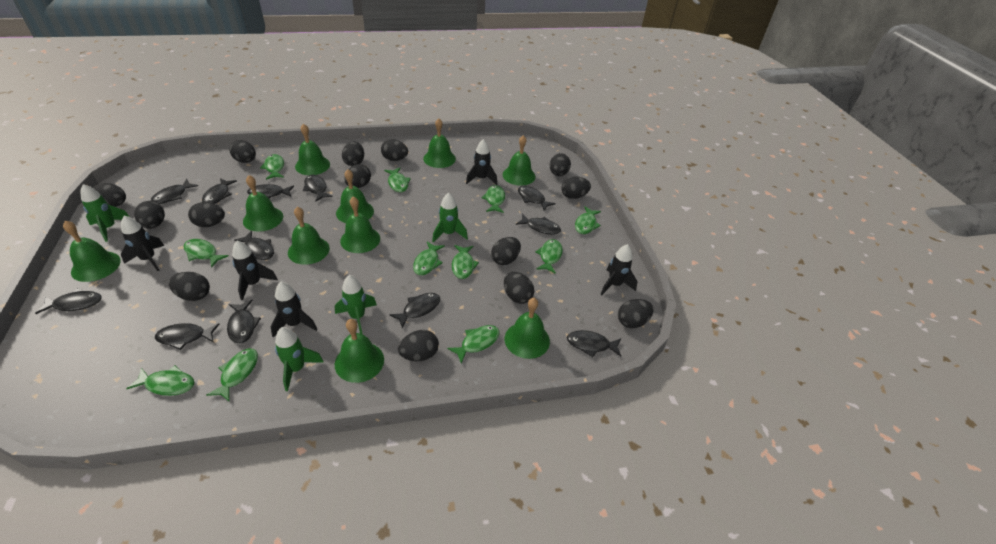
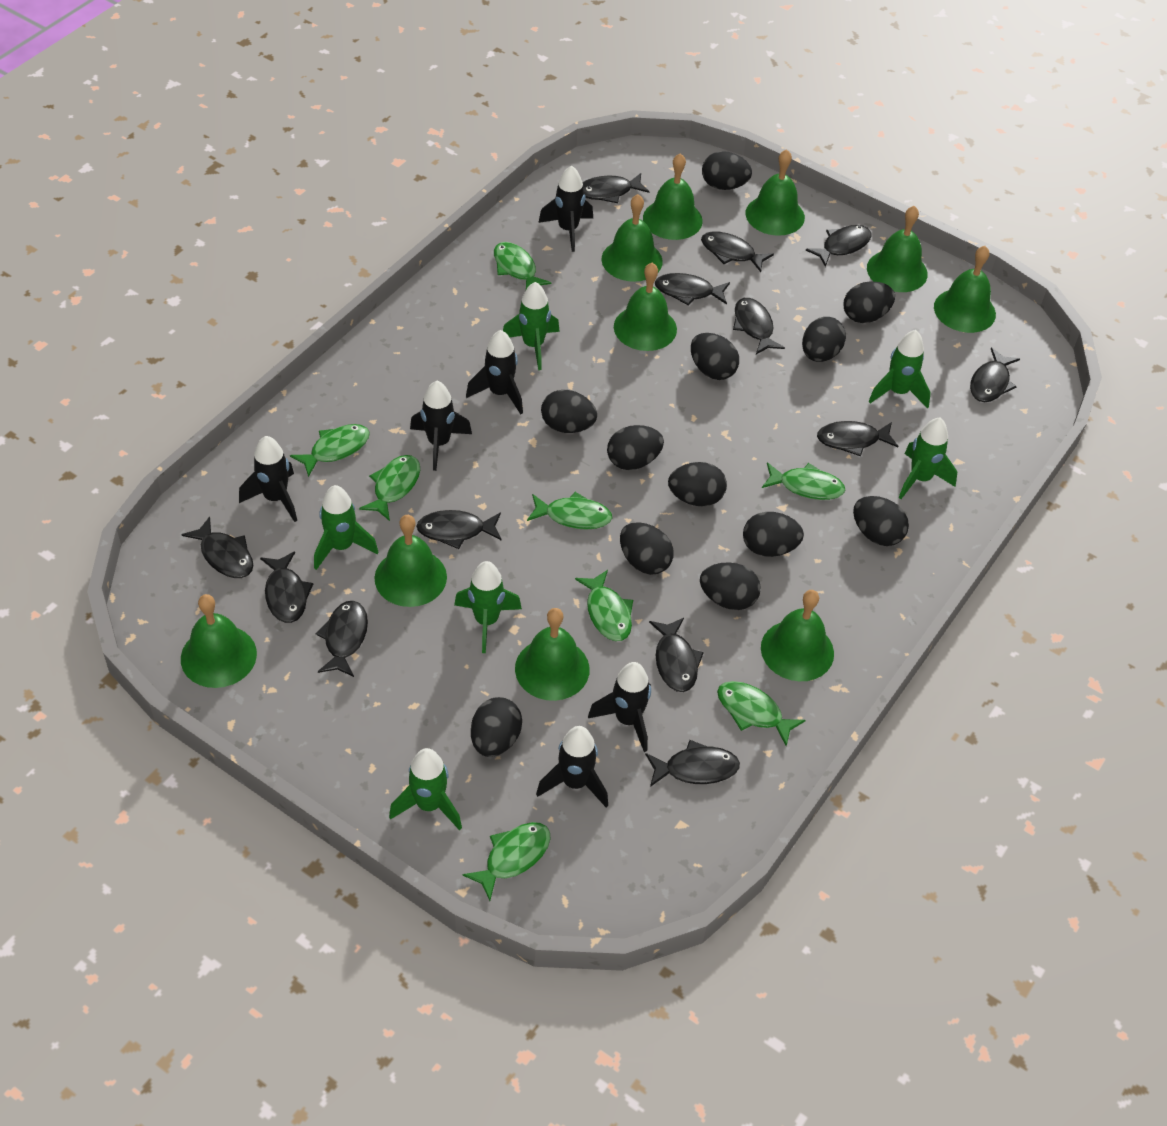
black egg: 14 -> 12
black fish: 12 -> 13
black rocket: 5 -> 6
green fish: 11 -> 8
green rocket: 4 -> 6

